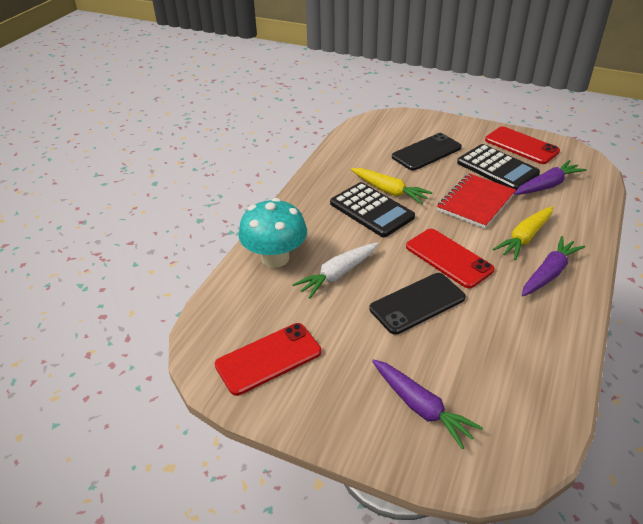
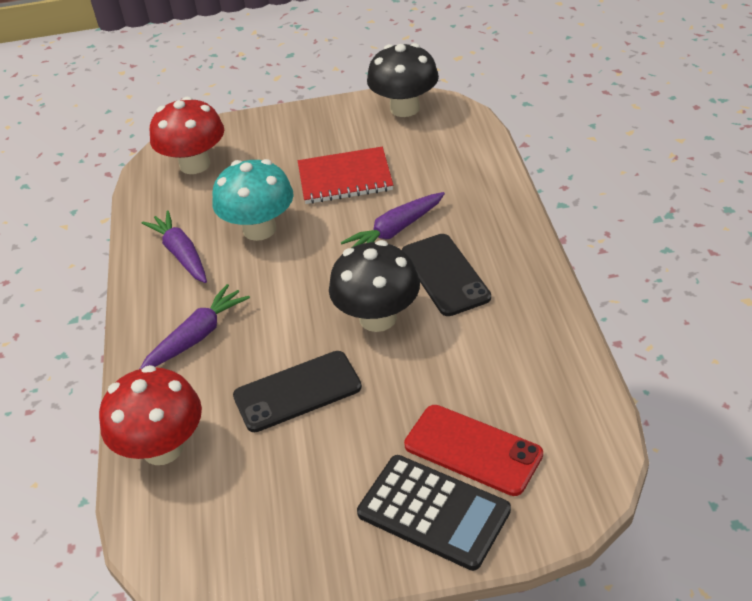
black calculator: 2 -> 1
black mushroom: 0 -> 2
red mushroom: 0 -> 2
red phone: 3 -> 1
white carrot: 1 -> 0
yellow carrot: 2 -> 0

